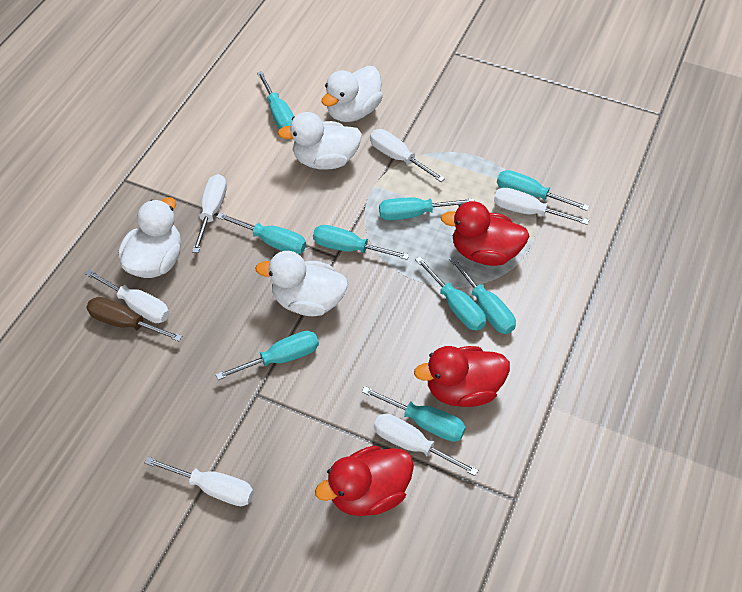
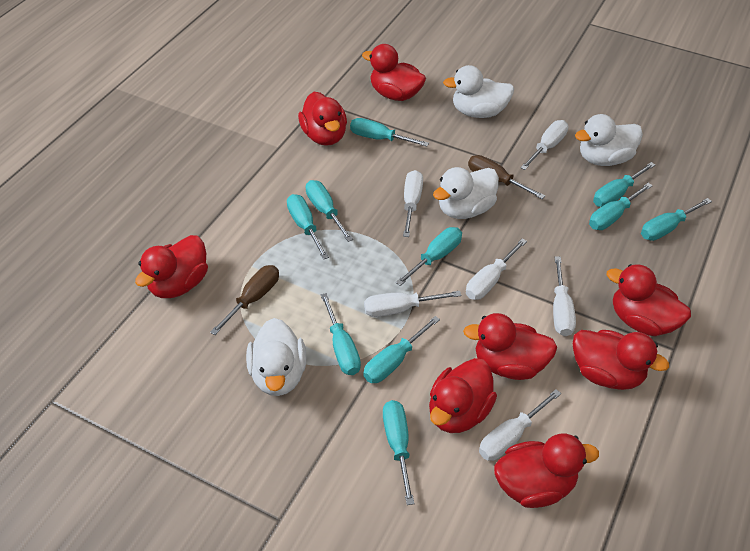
brown screwdriver: 1 -> 2
red duck: 3 -> 8
turquoise screwdriver: 9 -> 10

